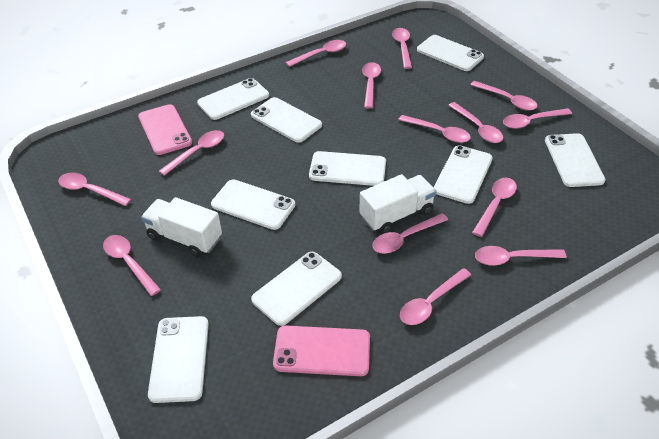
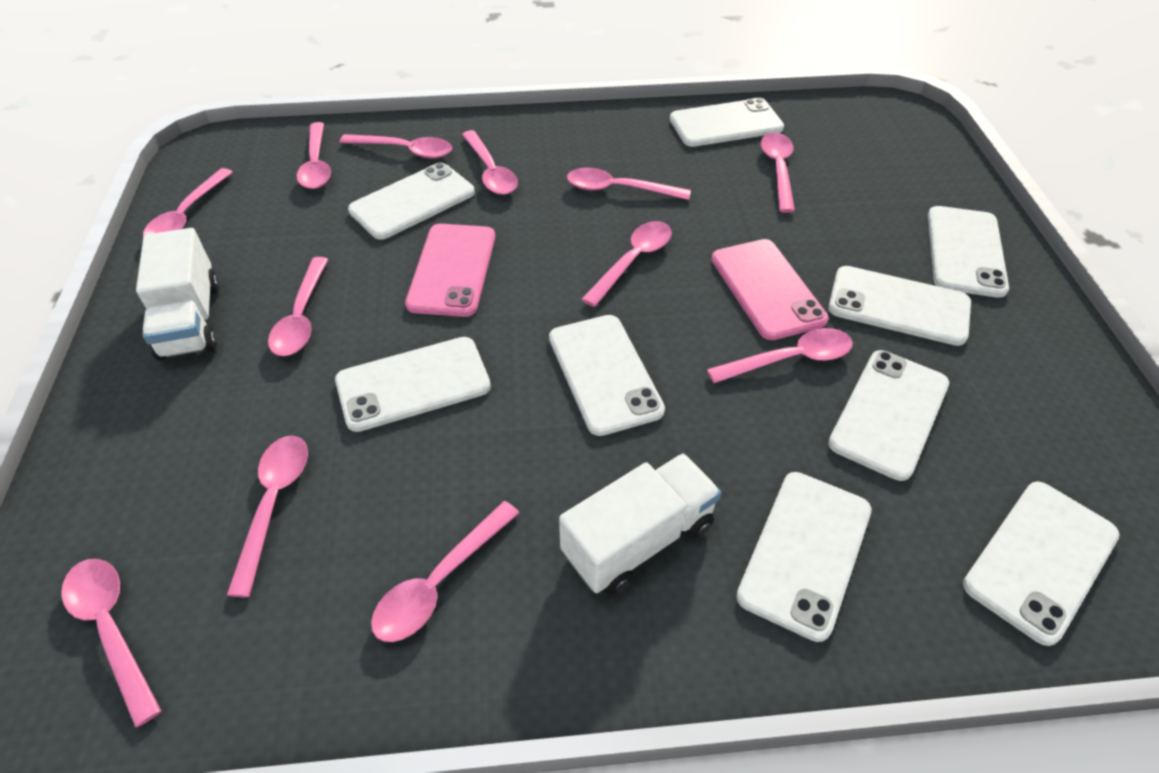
pink spoon: 14 -> 12

